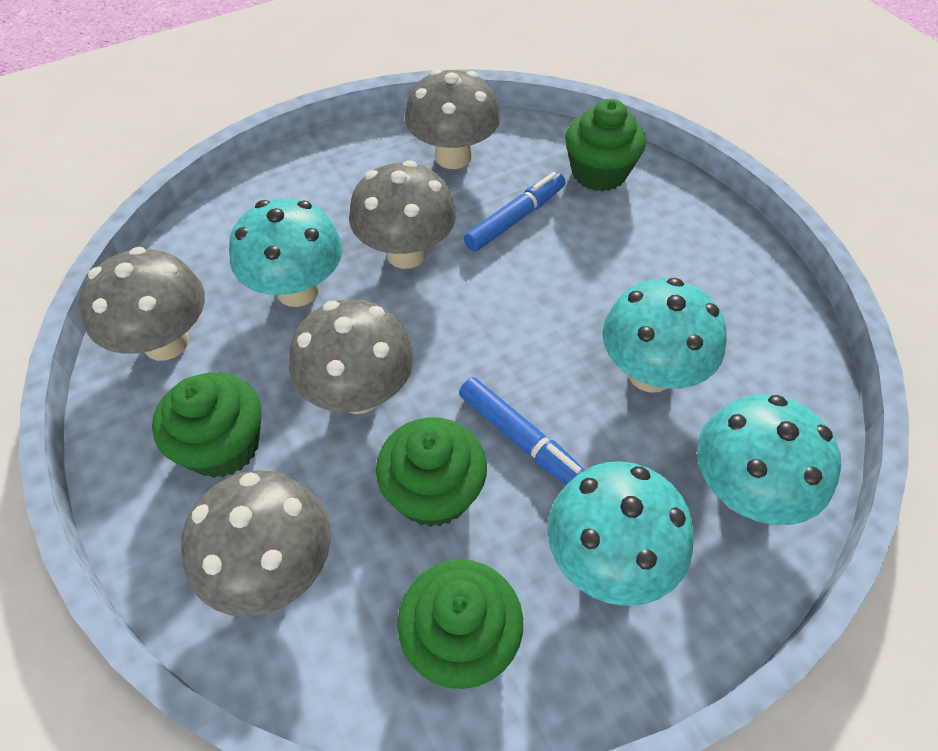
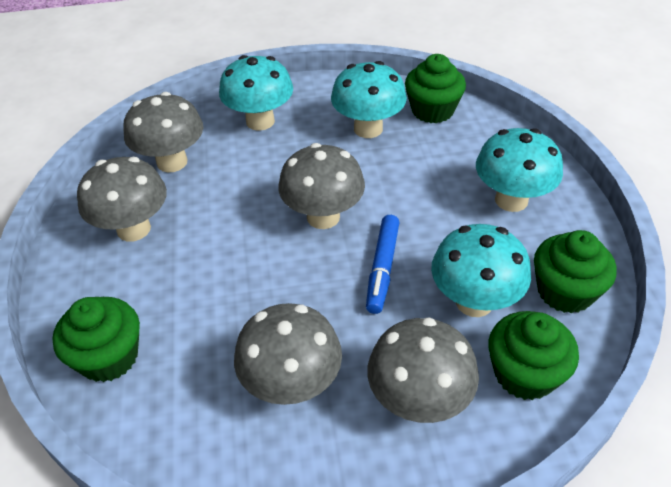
blue marker: 2 -> 1

